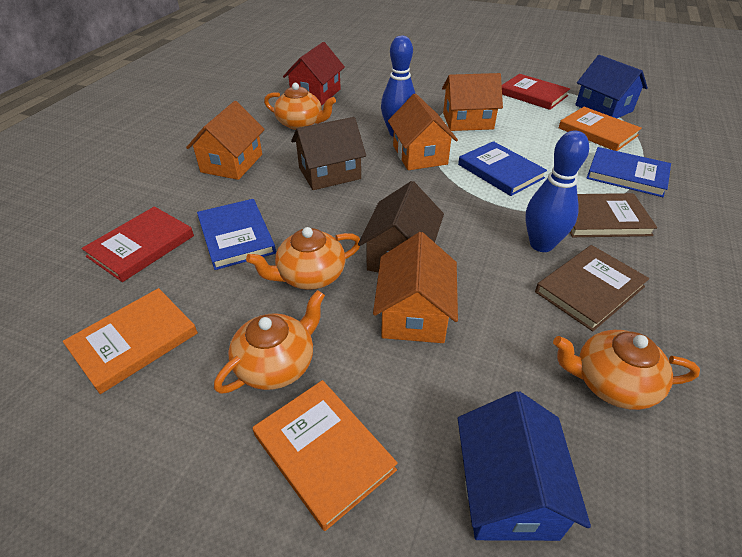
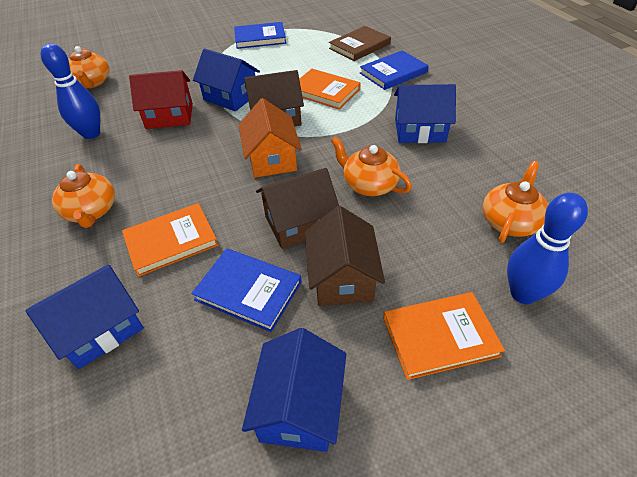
blue house: 2 -> 4
brown book: 2 -> 1
brown house: 2 -> 3
orange house: 4 -> 1
red book: 2 -> 0

